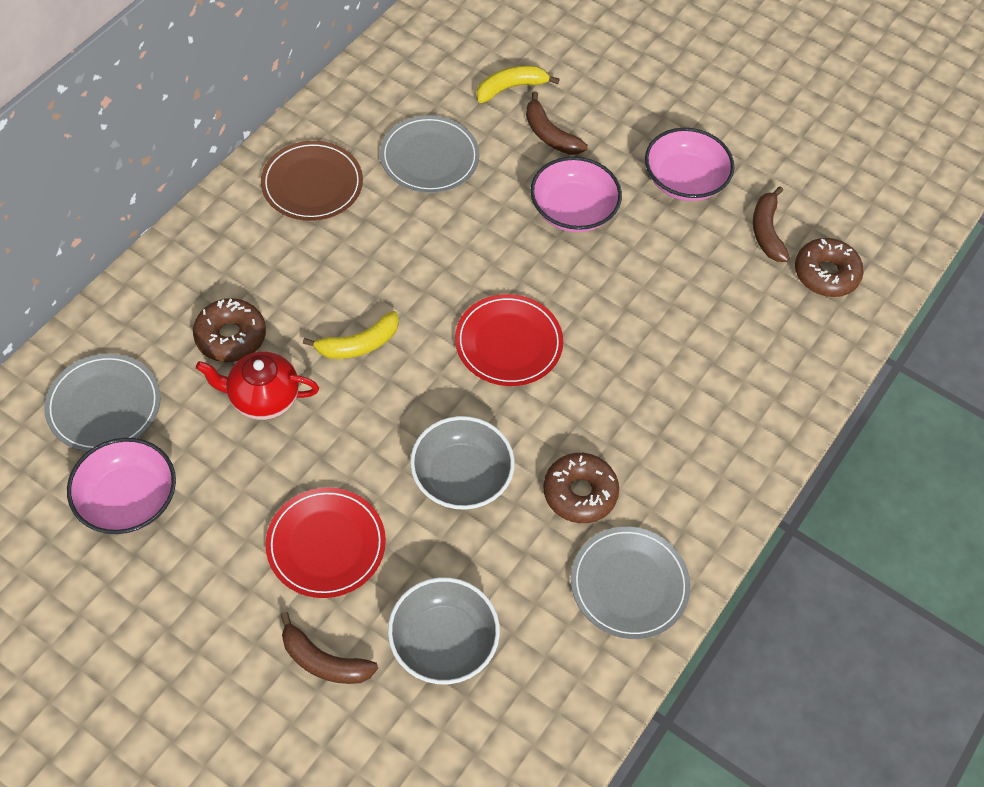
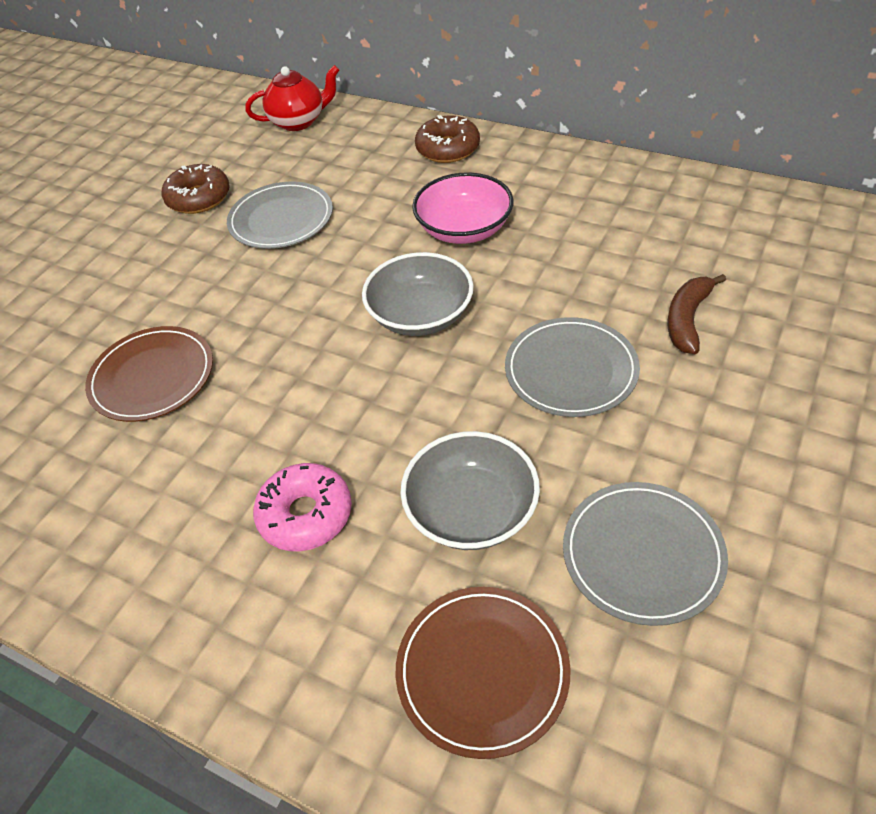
brown banana: 3 -> 1
brown donut: 3 -> 2
brown plate: 1 -> 2
pink bowl: 3 -> 1
pink donut: 0 -> 1
red plate: 2 -> 0
yellow banana: 2 -> 0

